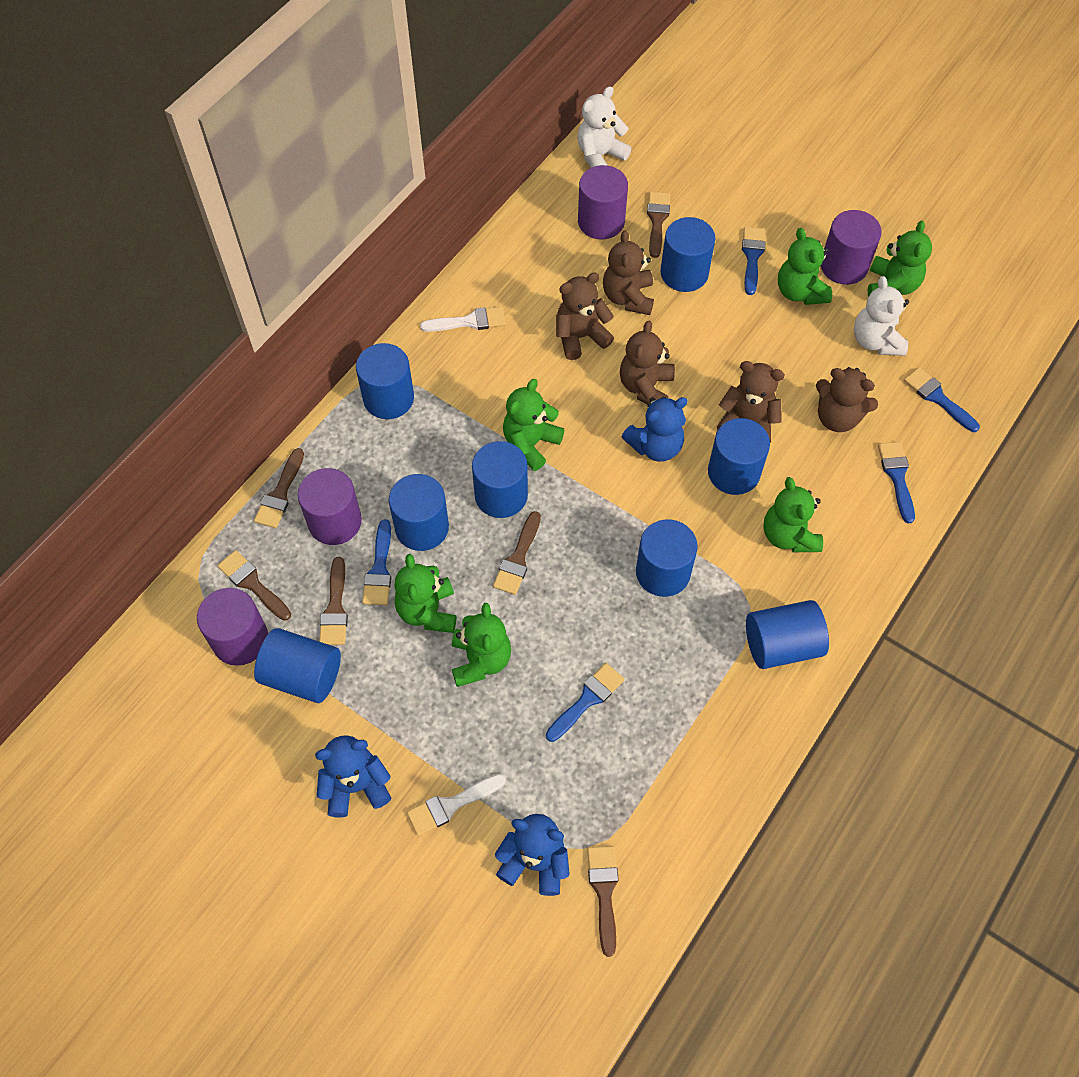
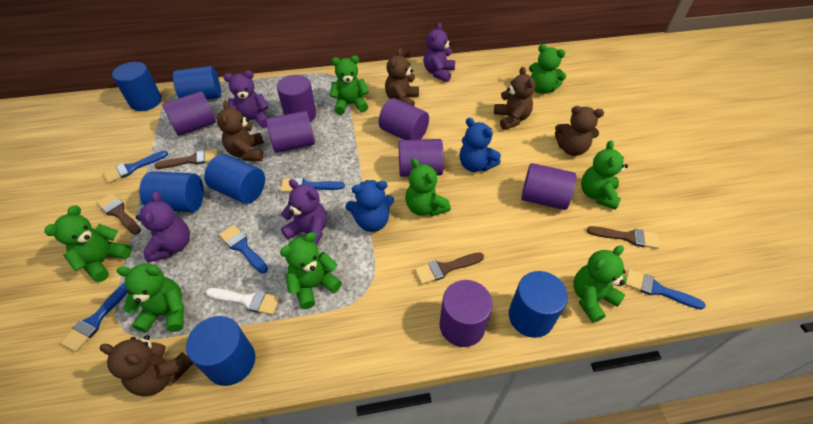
blue cylinder: 8 -> 6
blue teddy bear: 3 -> 2
brown brush: 6 -> 4
green teddy bear: 6 -> 8
purple cylinder: 4 -> 7
purple teddy bear: 0 -> 4
white brush: 2 -> 1
white teddy bear: 2 -> 0

